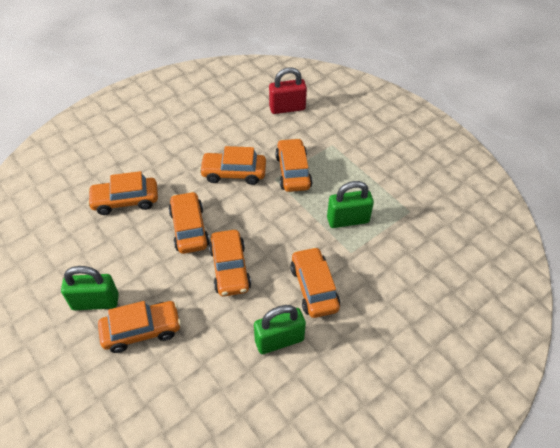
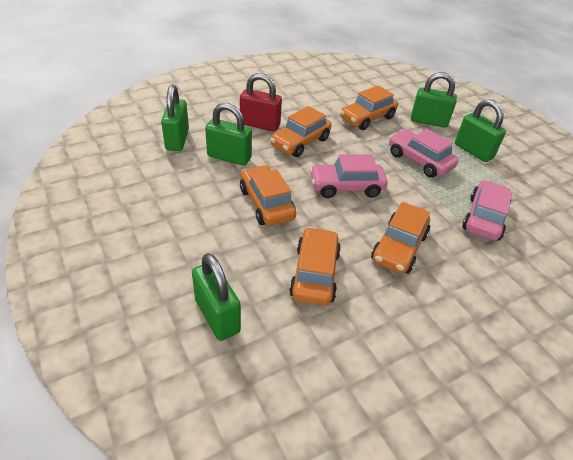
green padlock: 3 -> 5
orange car: 7 -> 5
pink car: 0 -> 3

